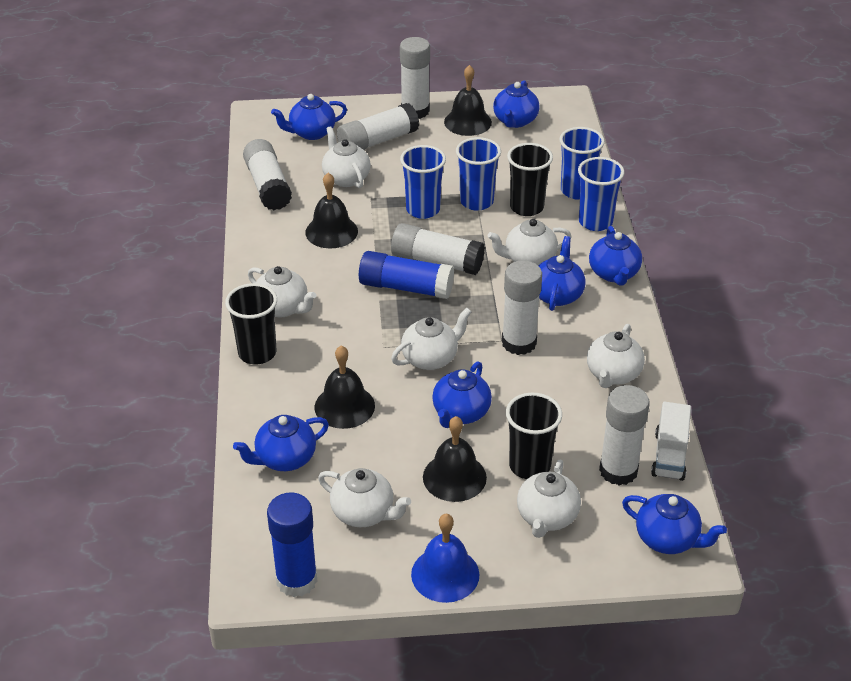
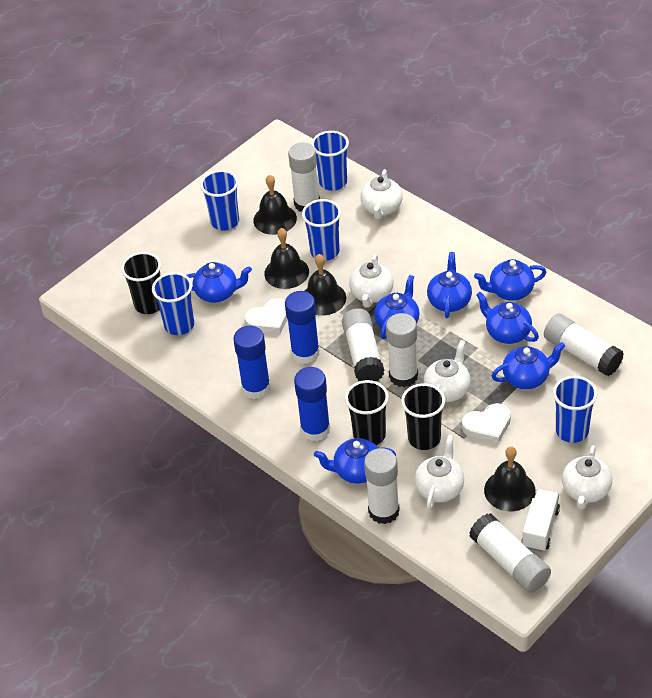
blue bell: 1 -> 0
blue cup: 4 -> 5
blue glue stick: 2 -> 3
white heart: 0 -> 2
white teapot: 7 -> 5

